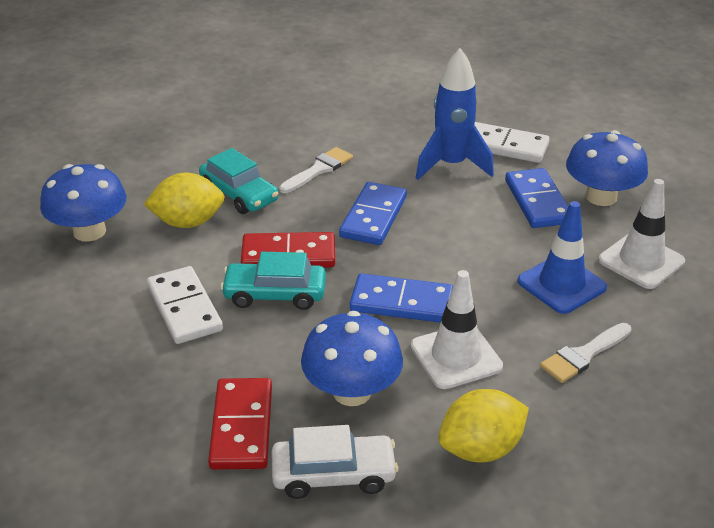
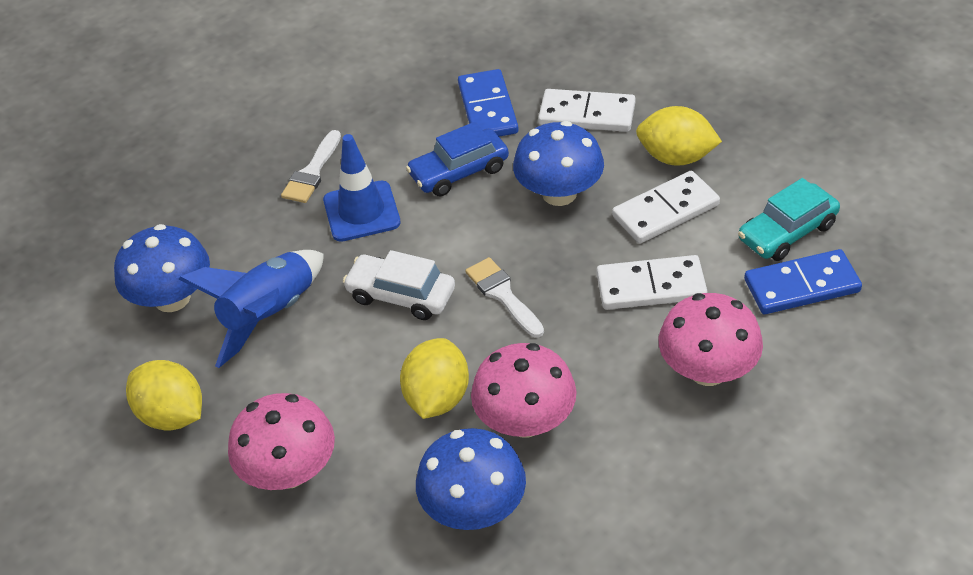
blue car: 0 -> 1
blue domino: 3 -> 2
pink mushroom: 0 -> 3
red domino: 2 -> 0
turquoise car: 2 -> 1
white domino: 2 -> 3
white traffic cone: 2 -> 0
yellow lemon: 2 -> 3

